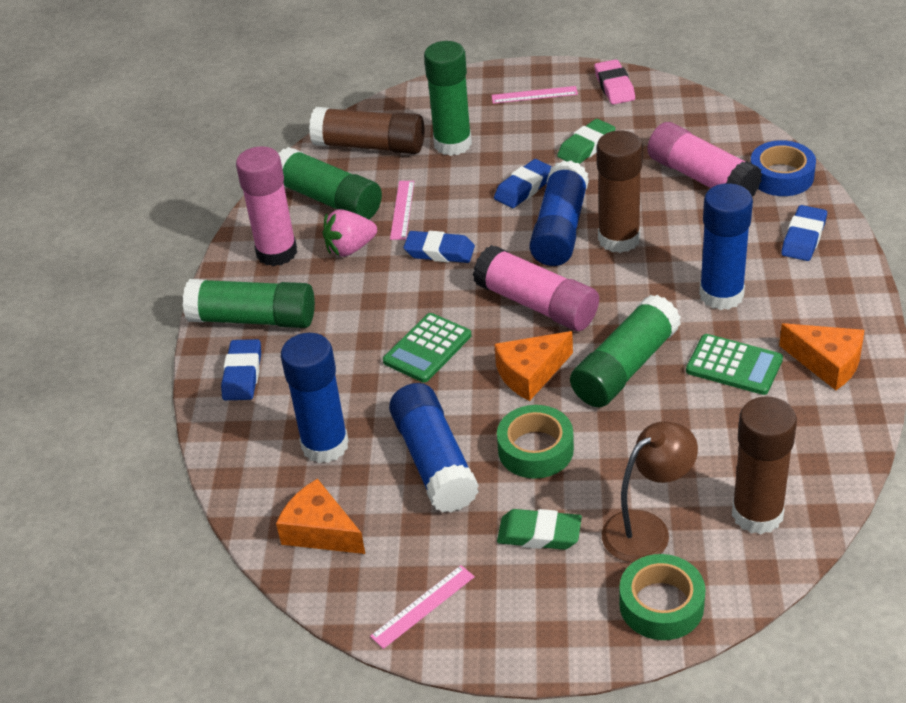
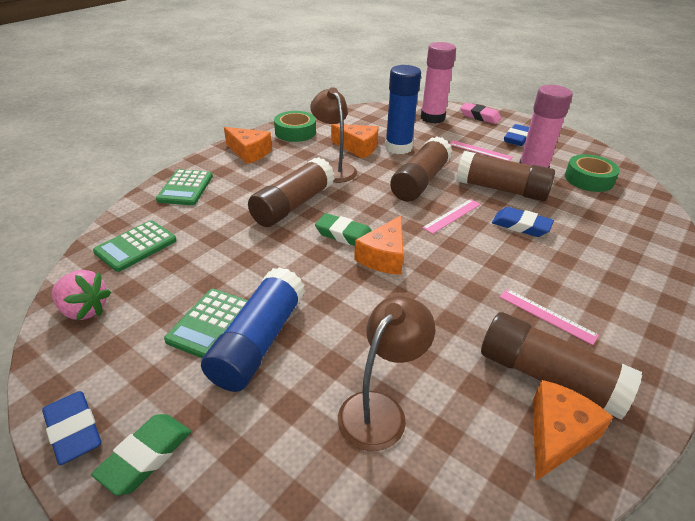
blue eraser: 4 -> 3
blue glue stick: 4 -> 2
blue tape: 1 -> 0
brown glue stick: 3 -> 4
brown lamp: 1 -> 2
green calculator: 2 -> 3
green glue stick: 4 -> 0
orange cheese: 3 -> 4
pink glue stick: 3 -> 2

